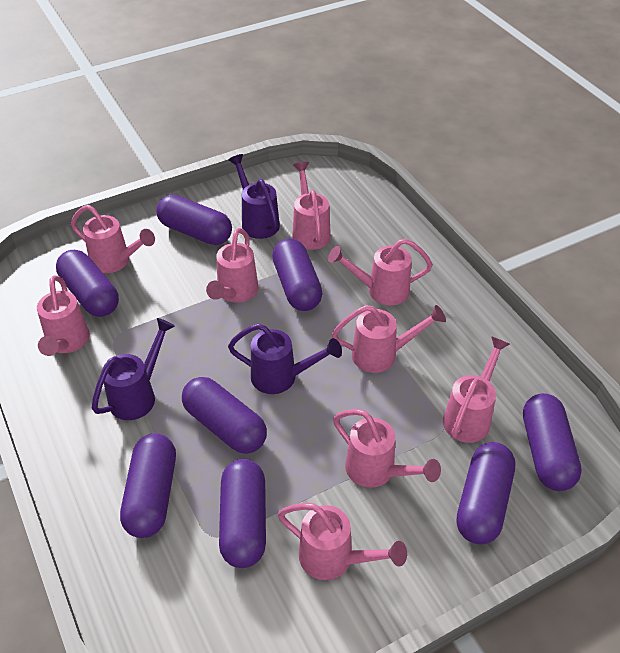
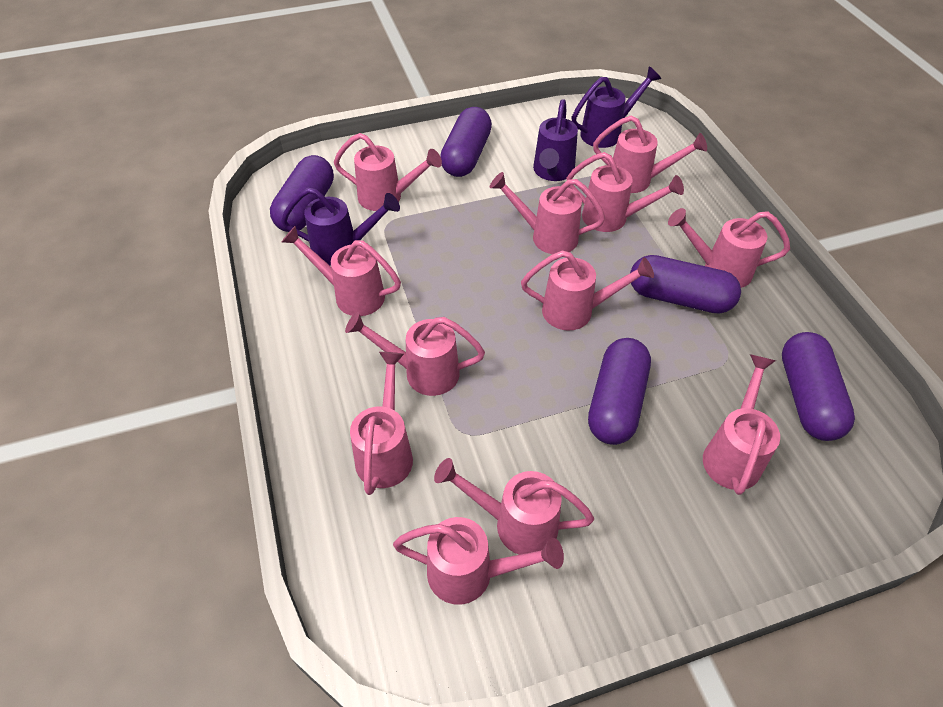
pink watering can: 9 -> 12
purple capsule: 8 -> 5

